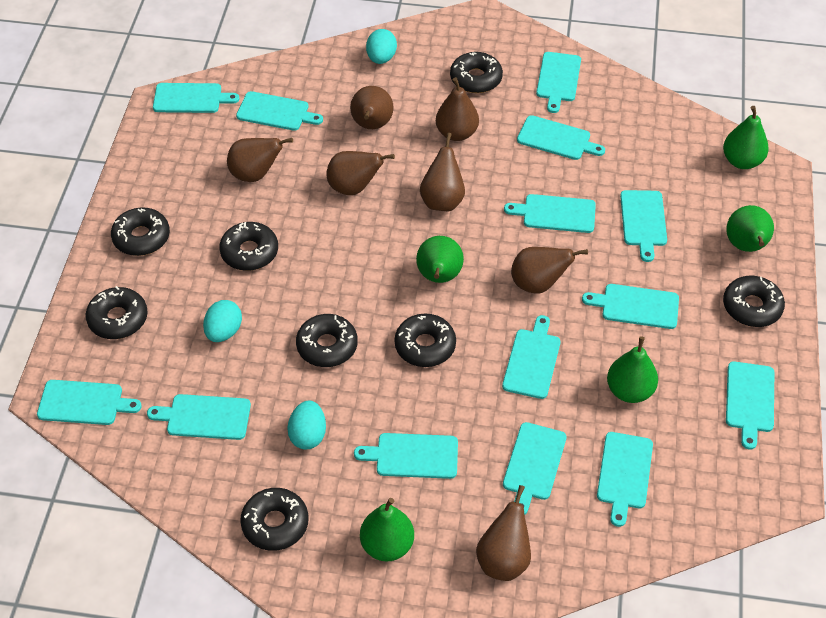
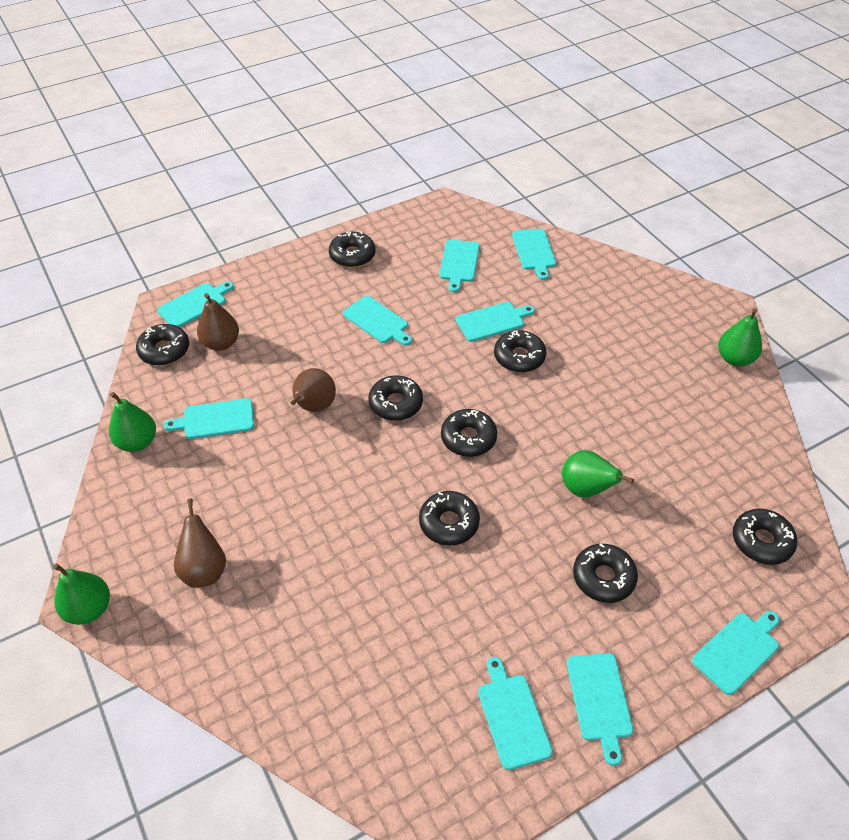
brown pear: 7 -> 3
green pear: 5 -> 4
turquoise cutting board: 14 -> 9
turquoise egg: 3 -> 0

